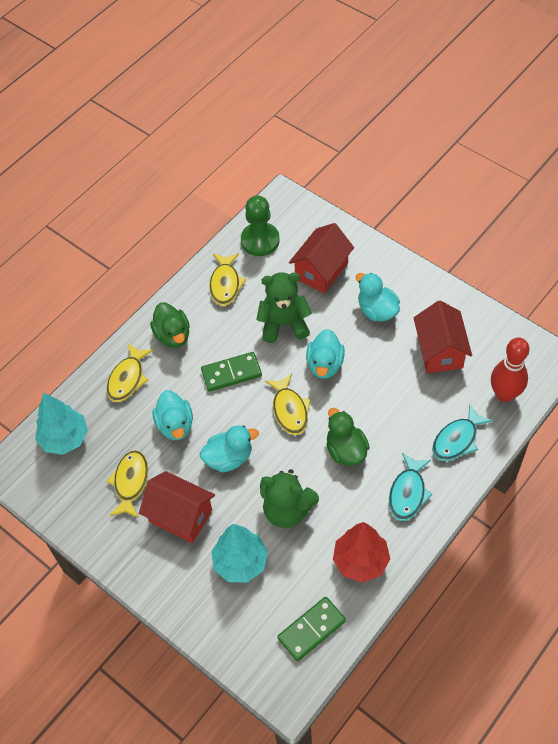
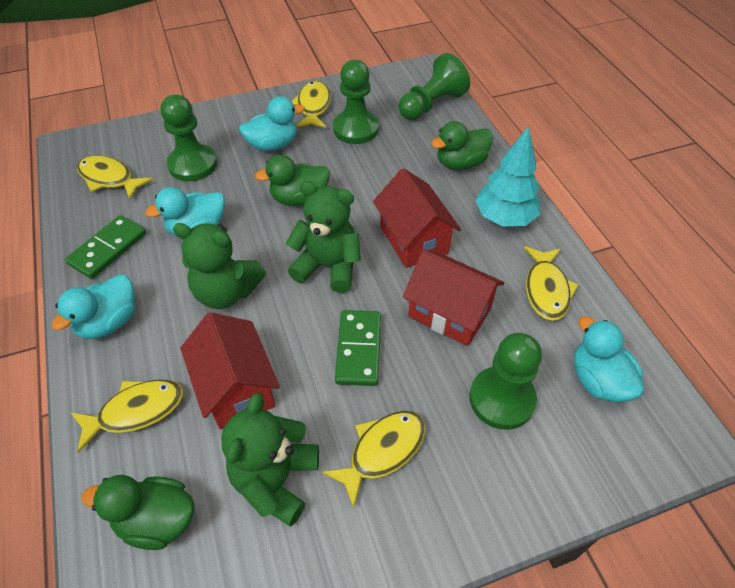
green duck: 2 -> 3
green pawn: 1 -> 4
green teddy bear: 2 -> 3
red bowling pin: 1 -> 0
red tree: 1 -> 0
turquoise fish: 2 -> 0
turquoise tree: 2 -> 1
yellow fish: 4 -> 5

